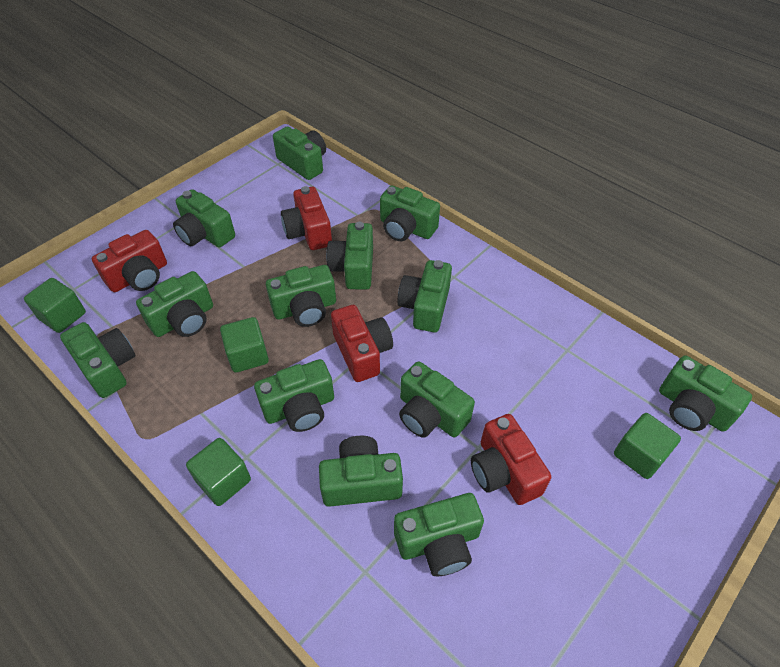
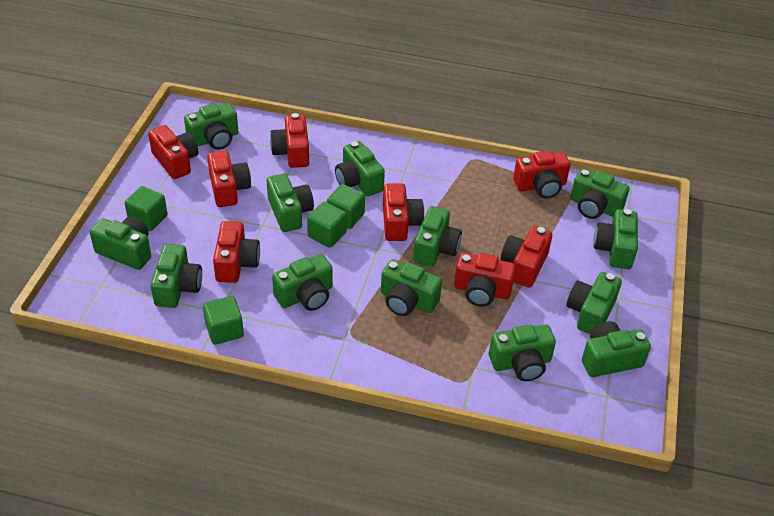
red camera: 4 -> 8

